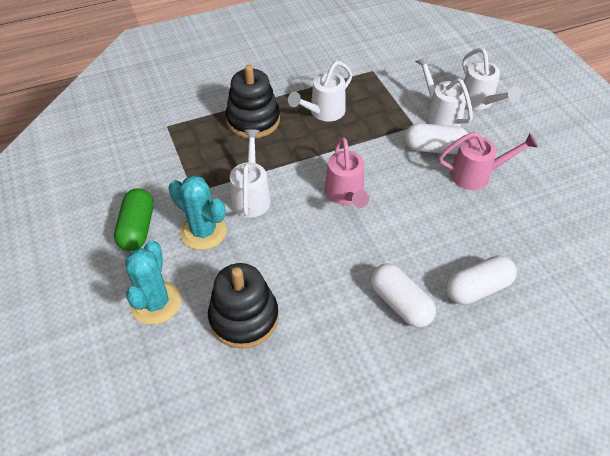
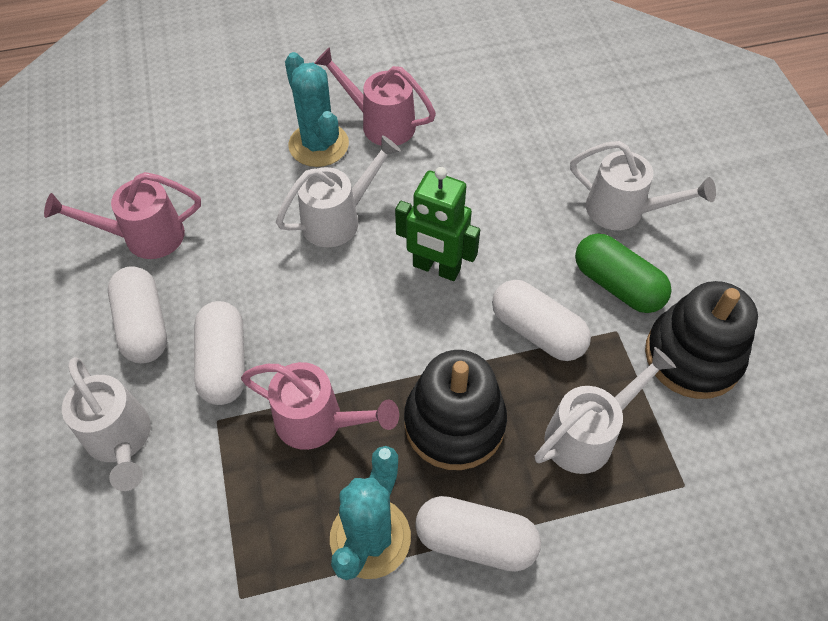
green robot: 0 -> 1
pink watering can: 2 -> 3
white capsule: 3 -> 4

